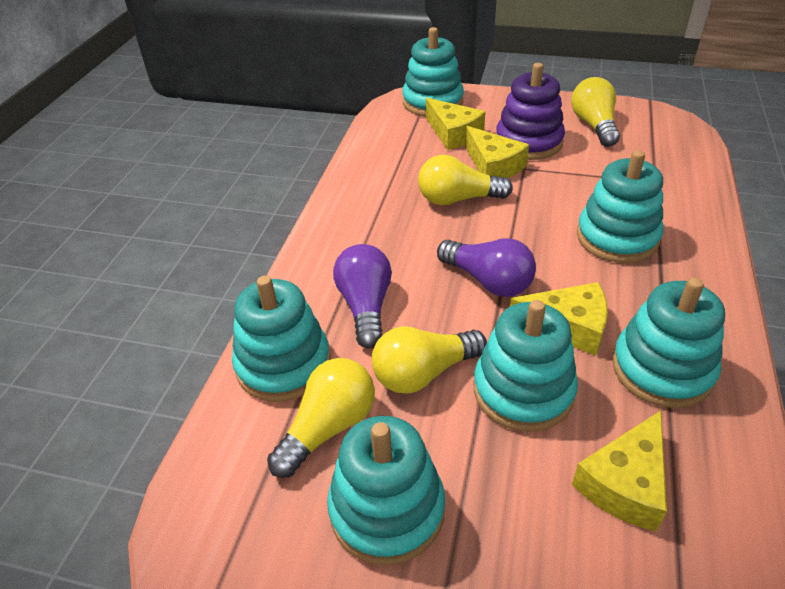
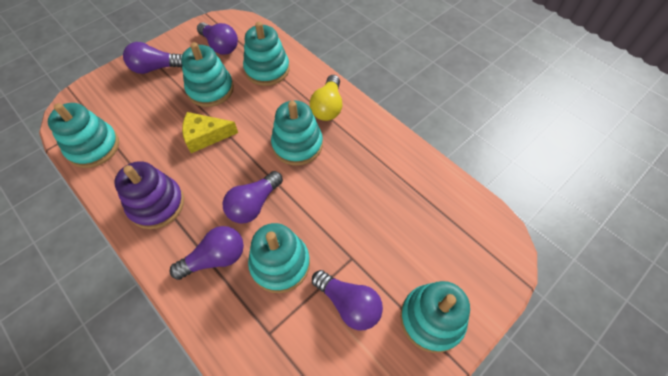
purple light bulb: 2 -> 5
yellow cheese: 4 -> 1
yellow light bulb: 4 -> 1

